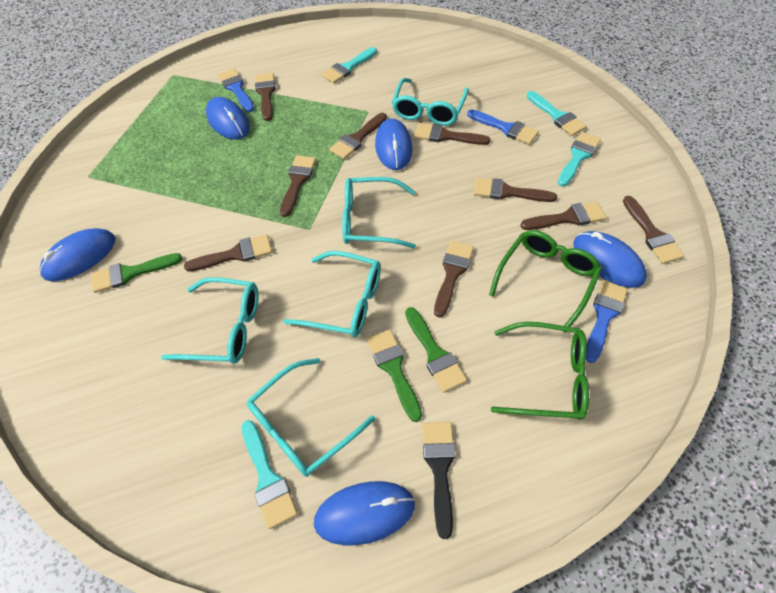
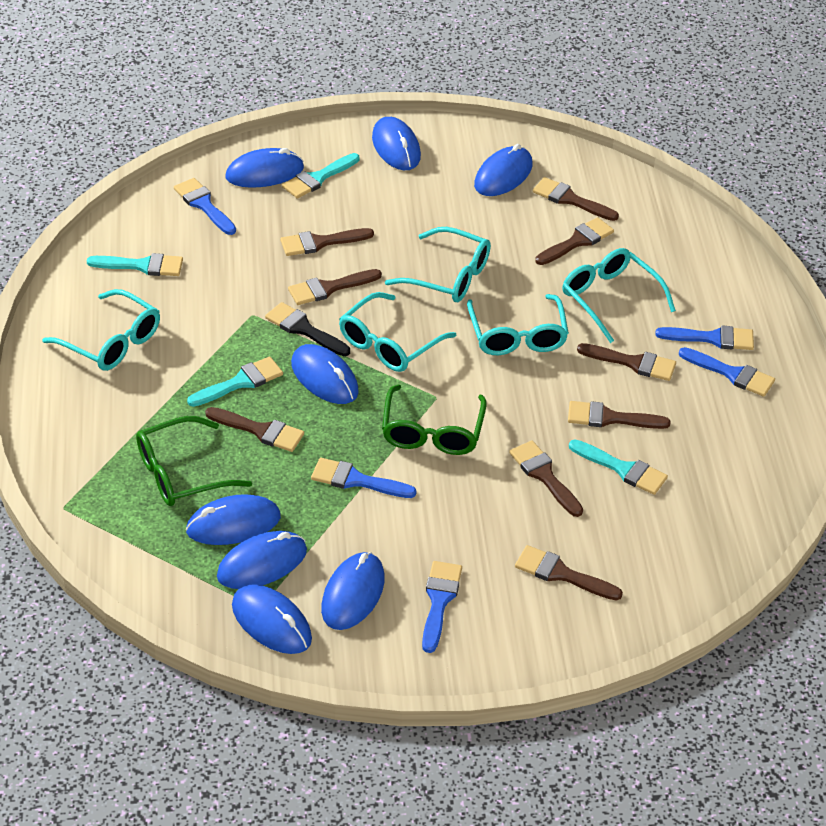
blue brush: 3 -> 5
blue mouse: 5 -> 8
green brush: 3 -> 0

